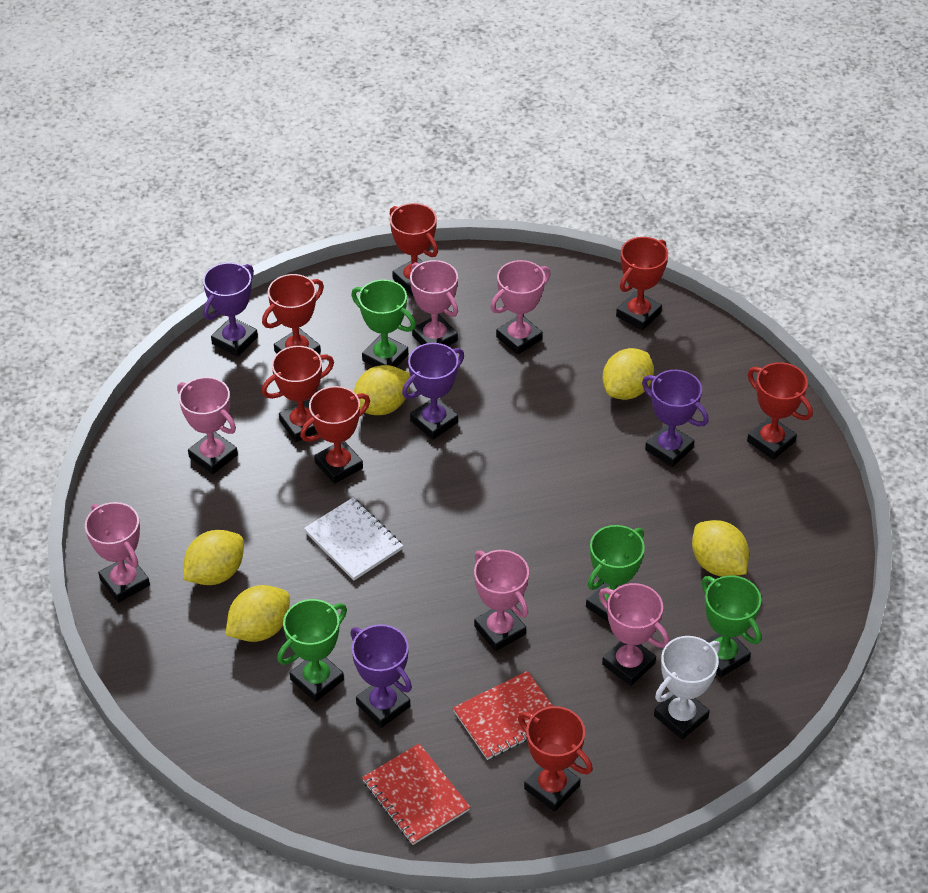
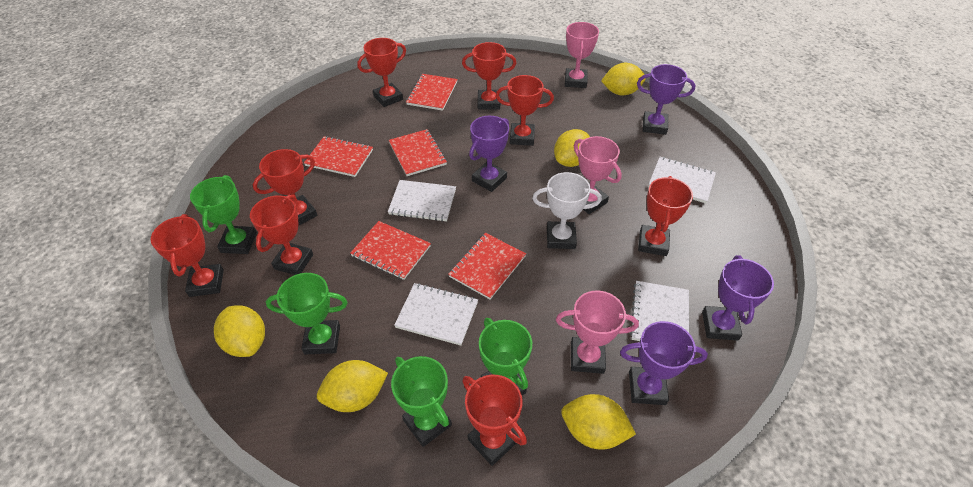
pink trophy: 6 -> 3
red notebook: 2 -> 5
red trophy: 7 -> 8
white notebook: 1 -> 4

